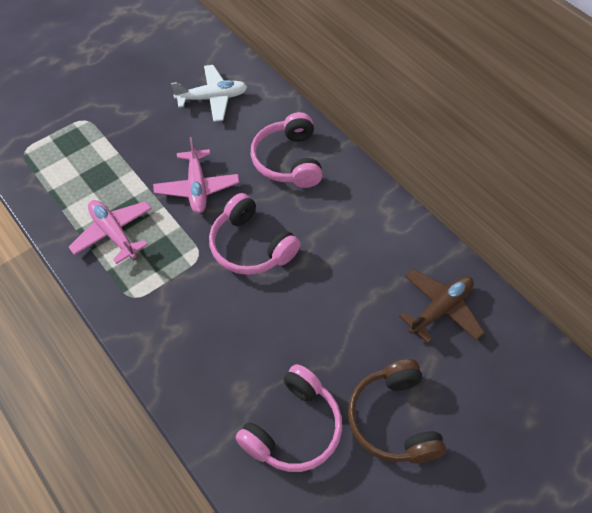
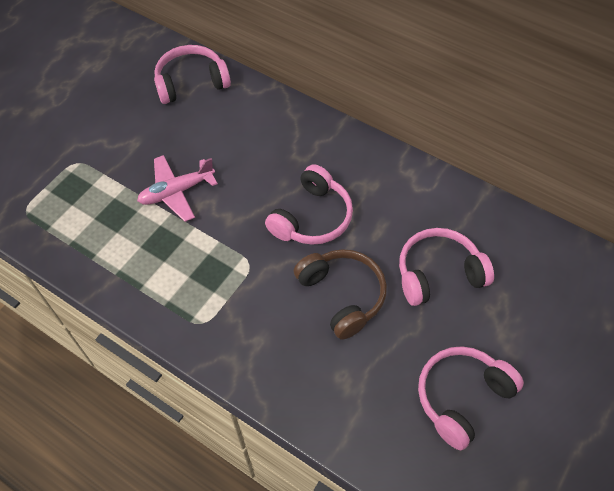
brown plane: 1 -> 0
pink headphones: 3 -> 4
pink plane: 2 -> 1
white plane: 1 -> 0

